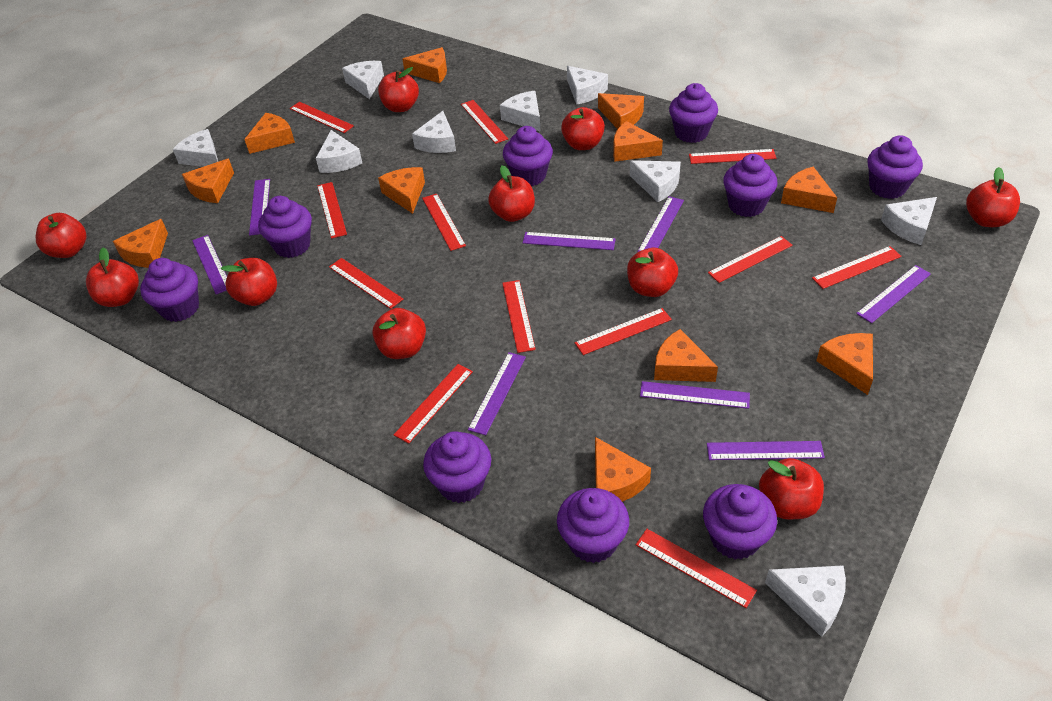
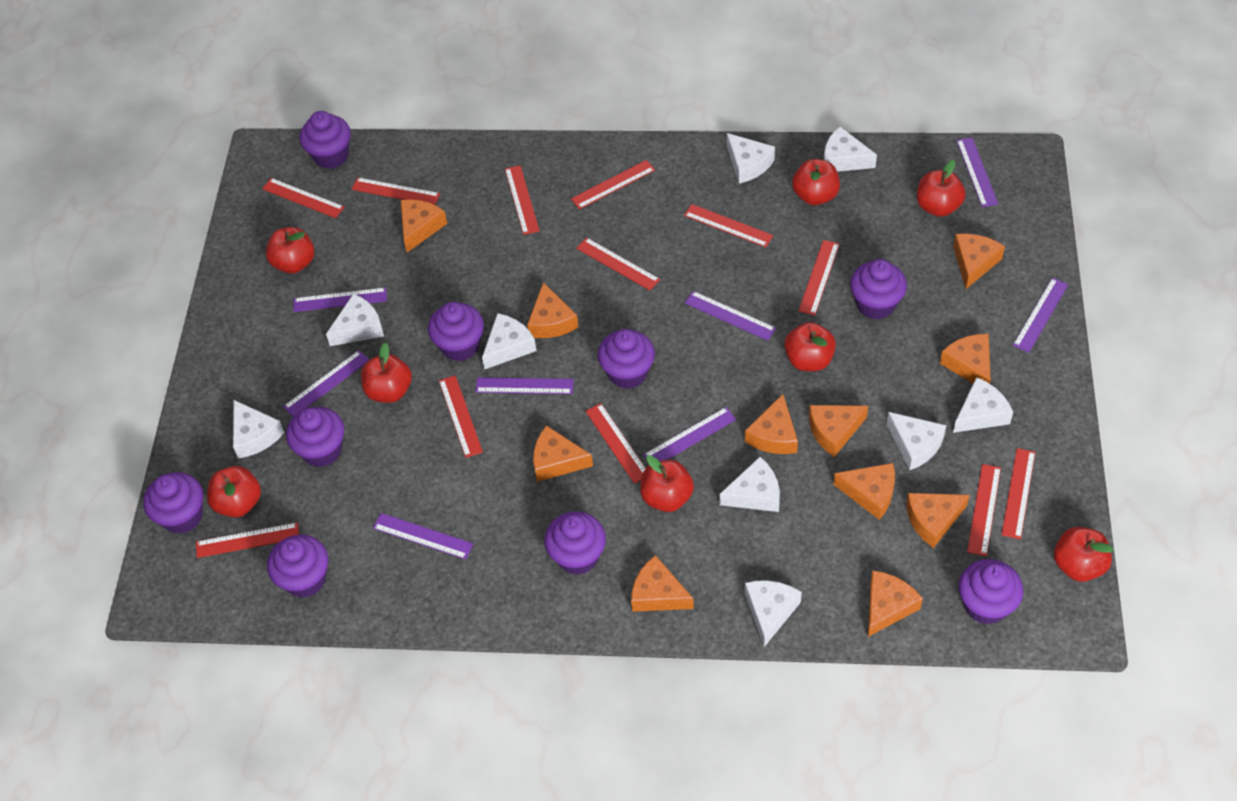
red apple: 10 -> 8

